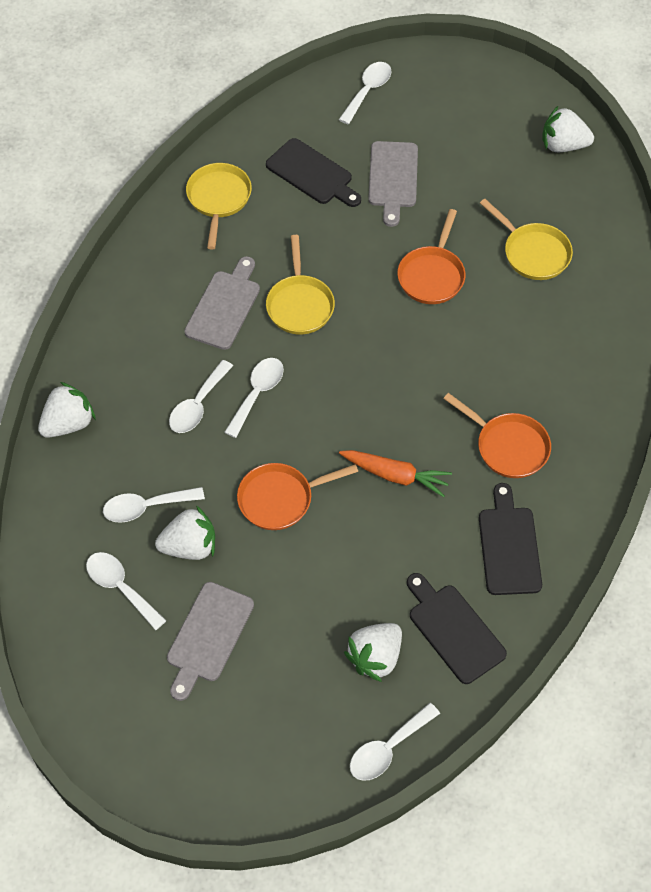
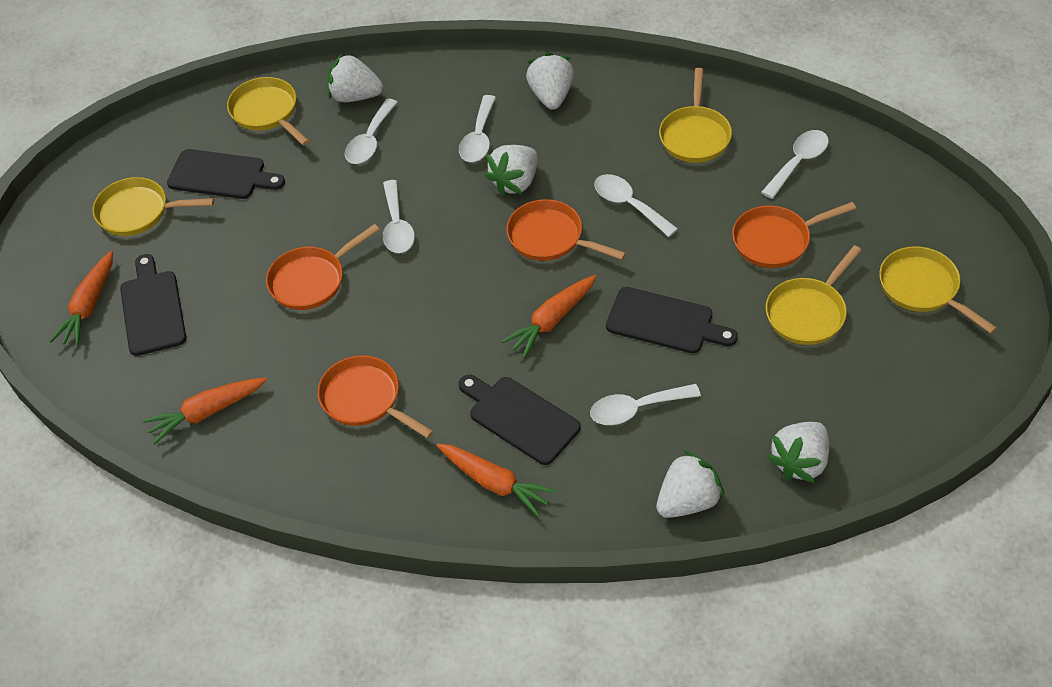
black cutting board: 3 -> 4
grey cutting board: 3 -> 0
orange carrot: 1 -> 4
orange pan: 3 -> 4
white strawberry: 4 -> 5
yellow pan: 3 -> 5

